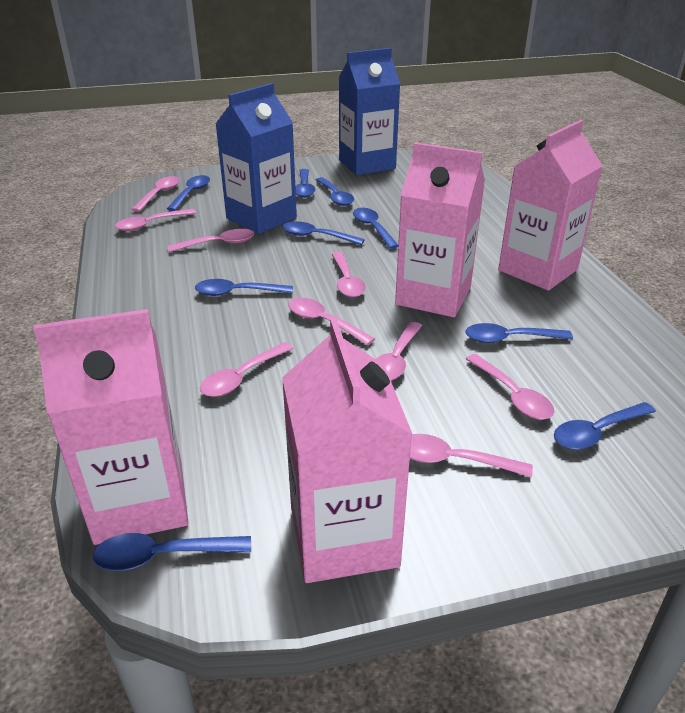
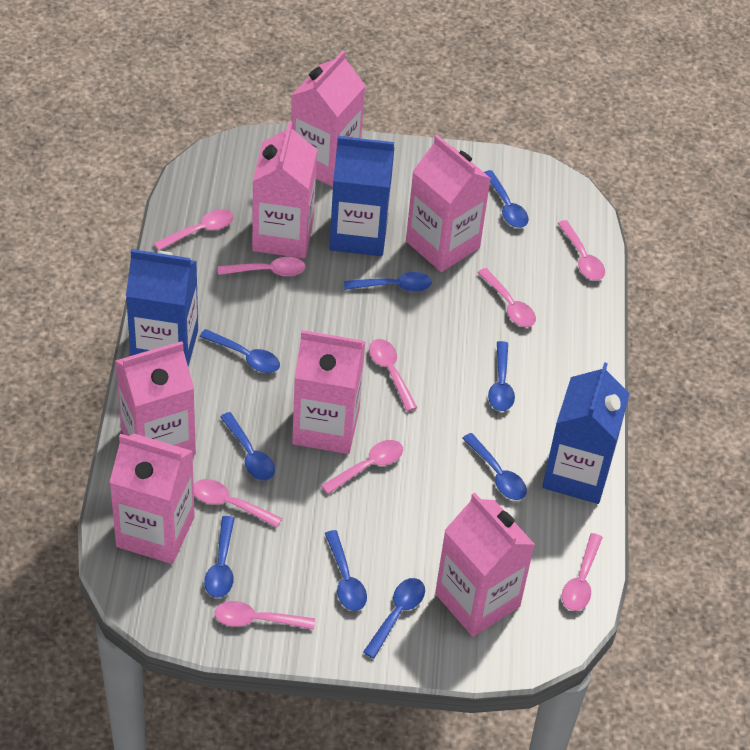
blue carton: 2 -> 3
pink carton: 4 -> 7

